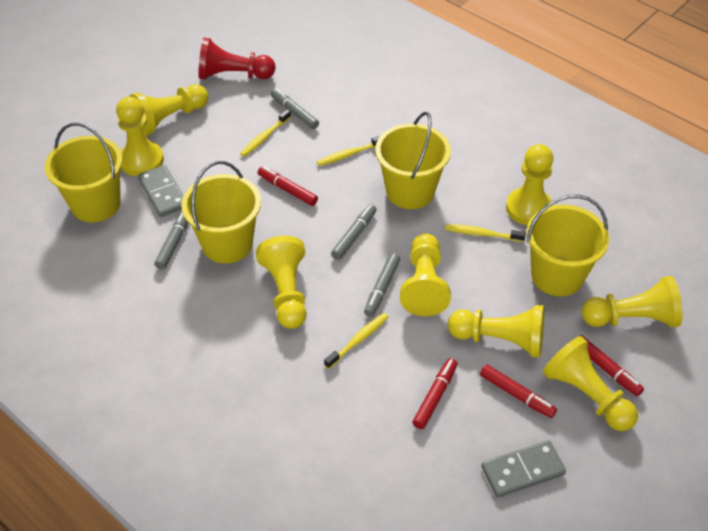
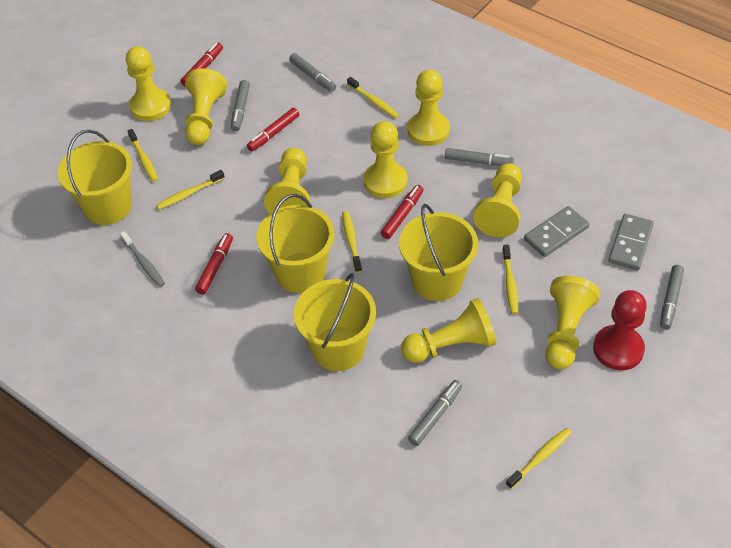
grey marker: 4 -> 5
grey toothbrush: 0 -> 1
yellow toothbrush: 4 -> 6

